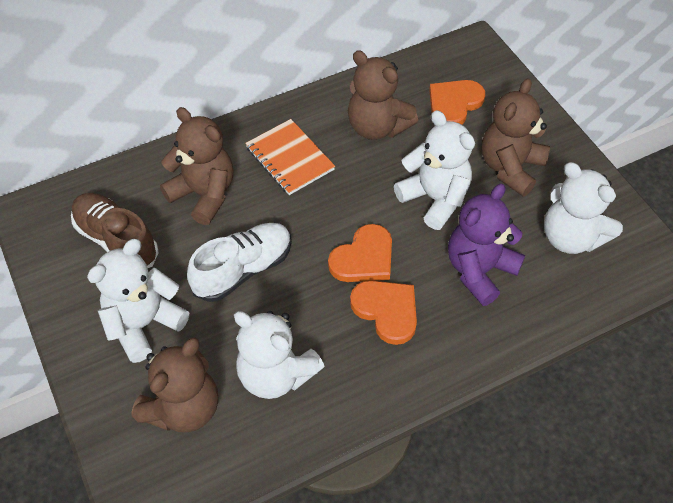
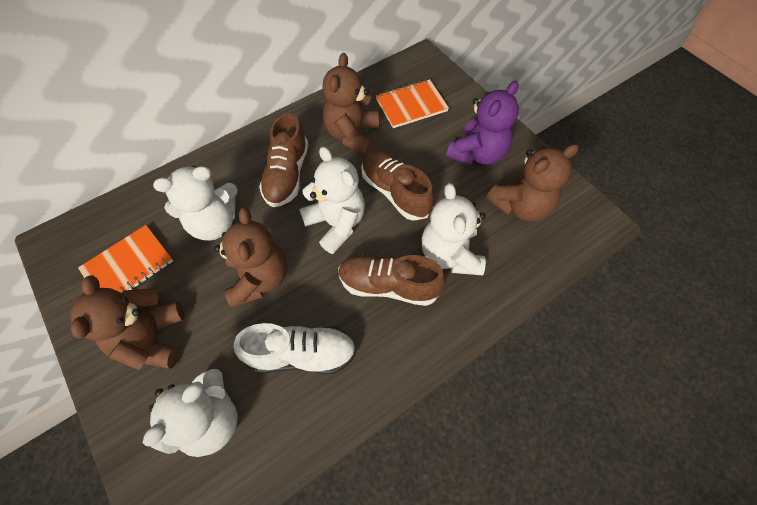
brown shoe: 1 -> 3
orange heart: 3 -> 0
orange notebook: 1 -> 2

